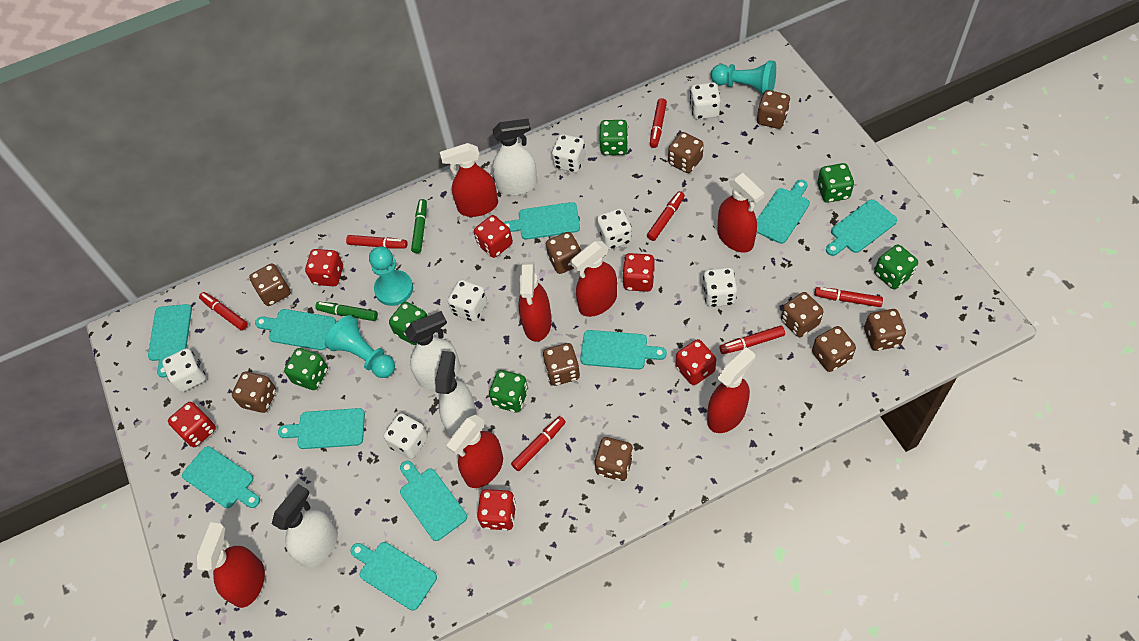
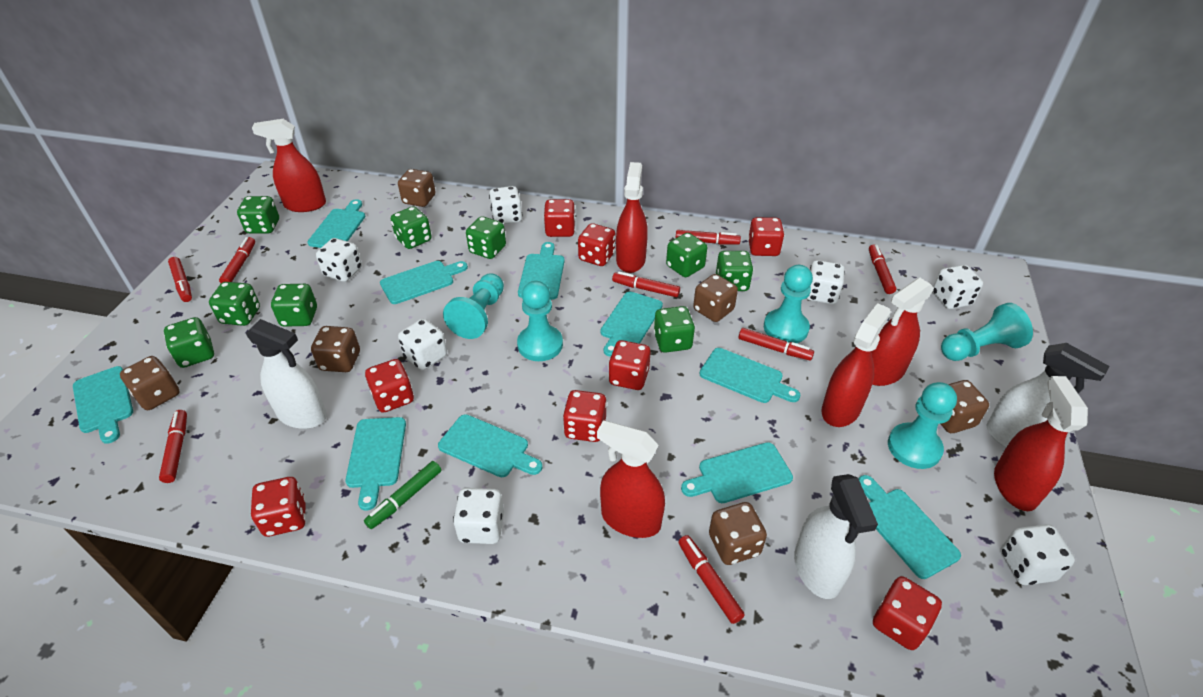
brown dice: 10 -> 6
green dice: 6 -> 9
green marker: 2 -> 1
red dice: 6 -> 8
red marker: 7 -> 8
red spray bottle: 7 -> 6
turquoise pawn: 3 -> 5
white spray bottle: 4 -> 3

